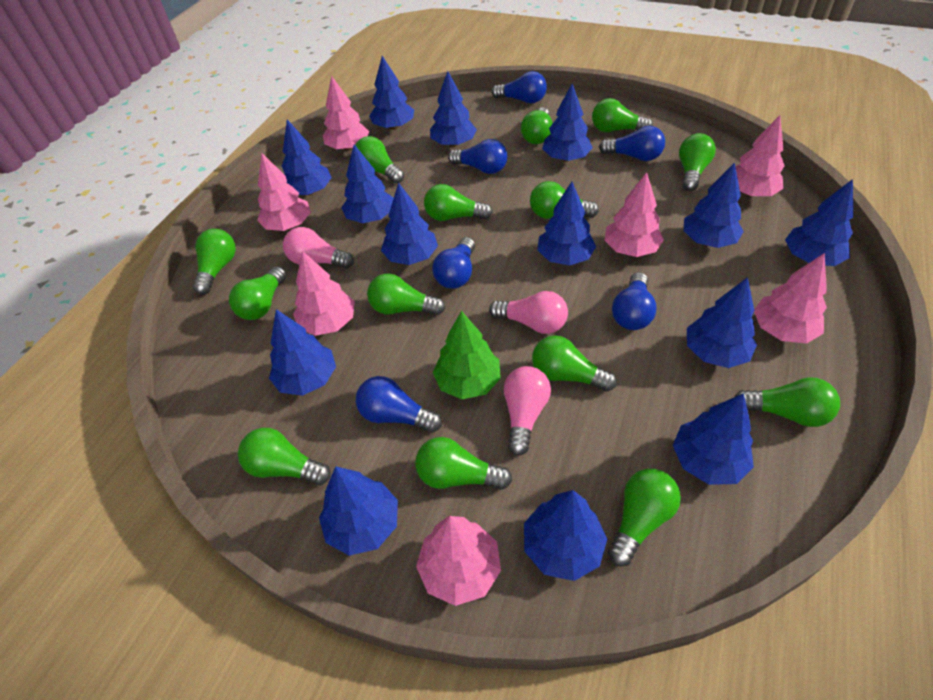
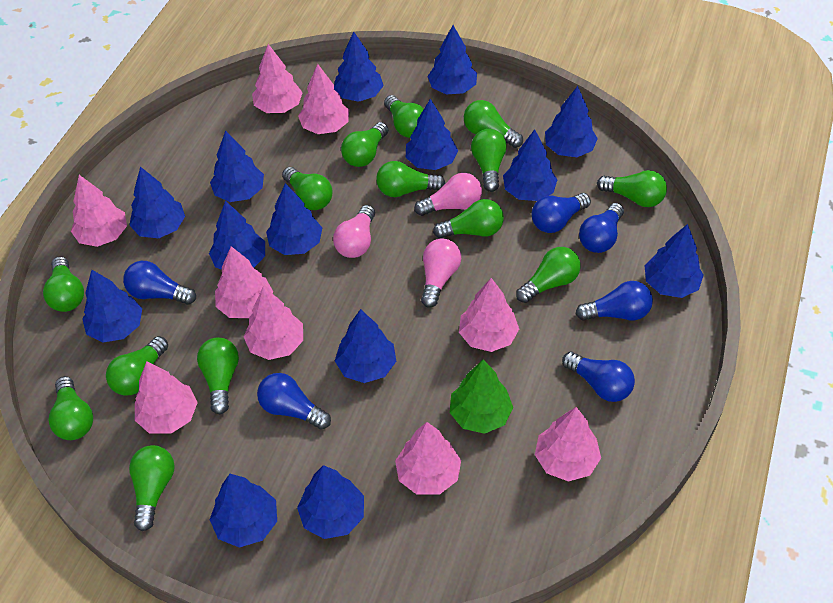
pink tree: 7 -> 9

